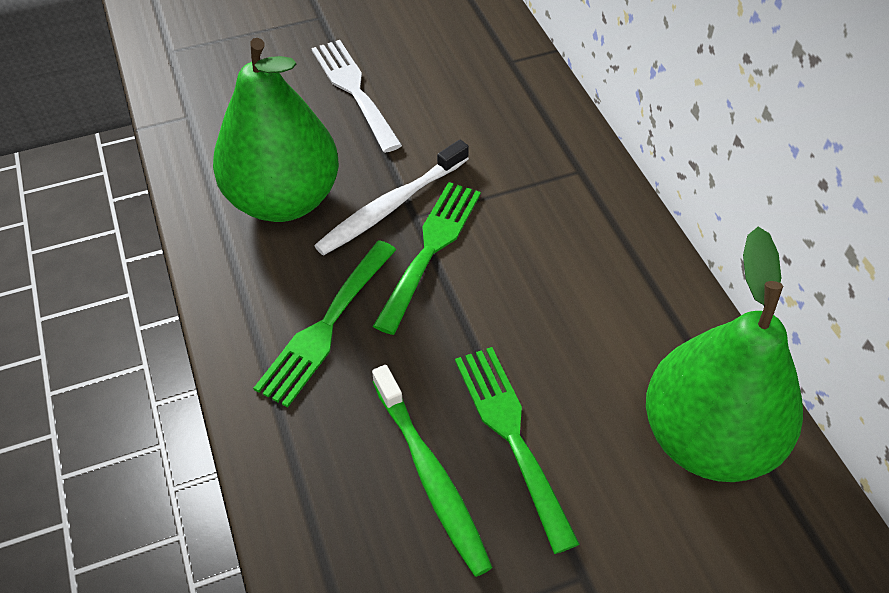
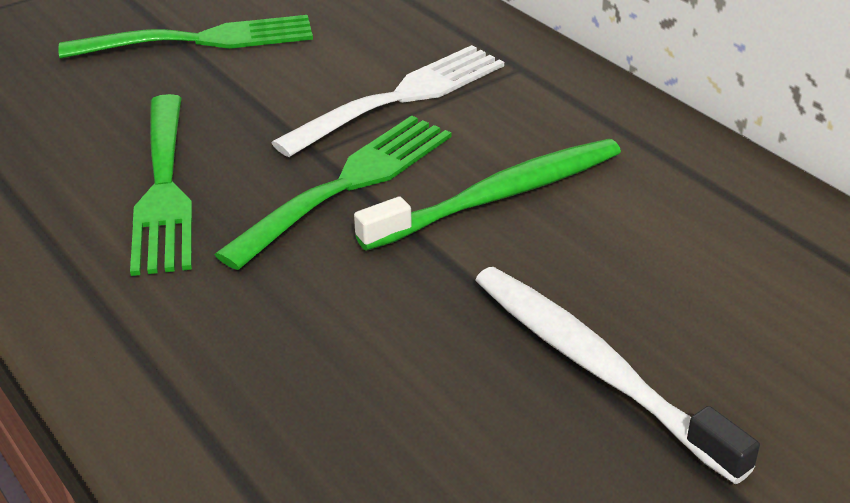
green pear: 2 -> 0

